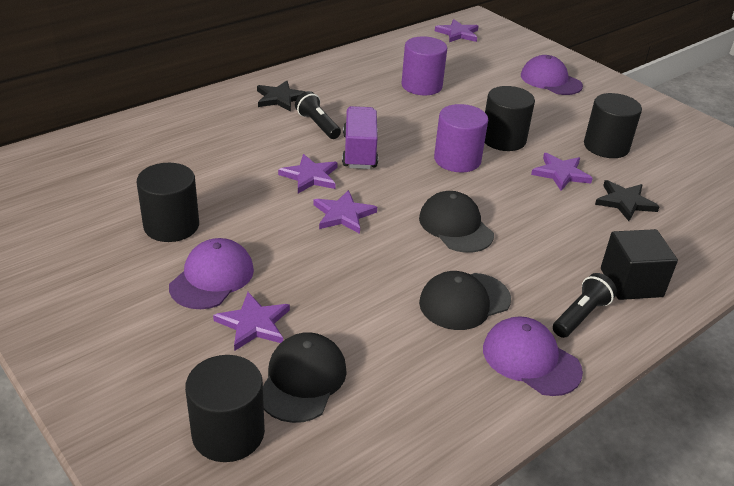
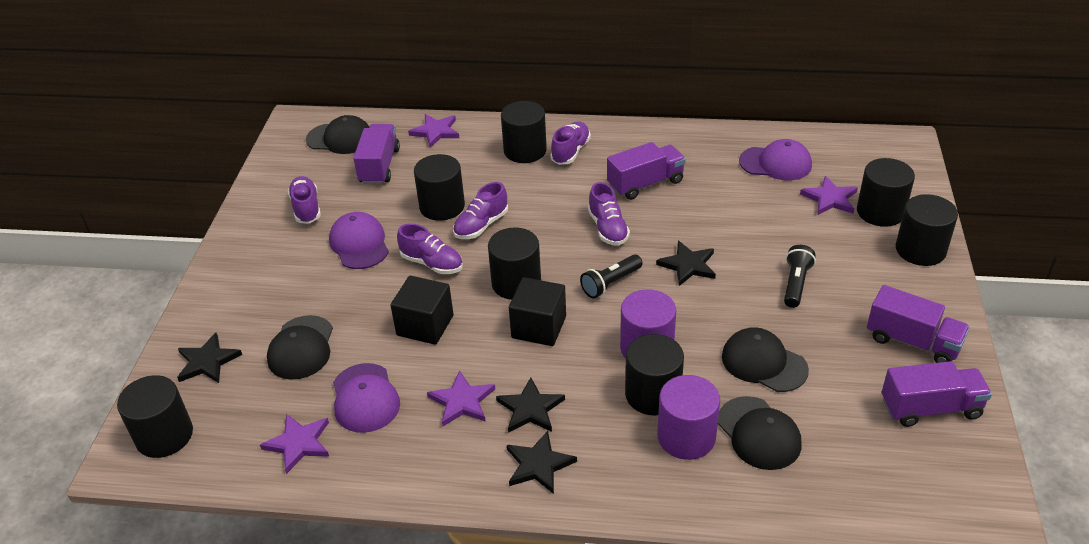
black cap: 3 -> 4
black cube: 1 -> 2
black cylinder: 4 -> 7
black star: 2 -> 4
purple shoe: 0 -> 5
purple star: 5 -> 4
purple truck: 1 -> 4

